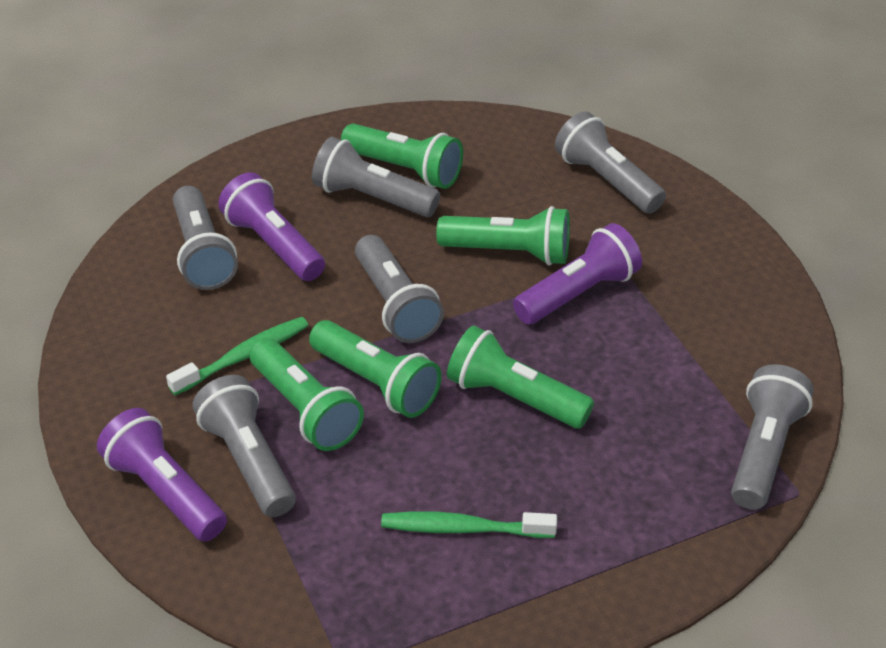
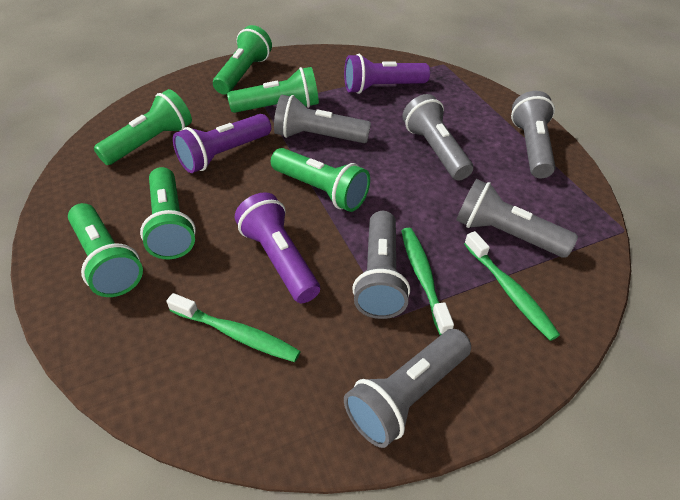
green flashlight: 5 -> 6
green toothbrush: 2 -> 3

